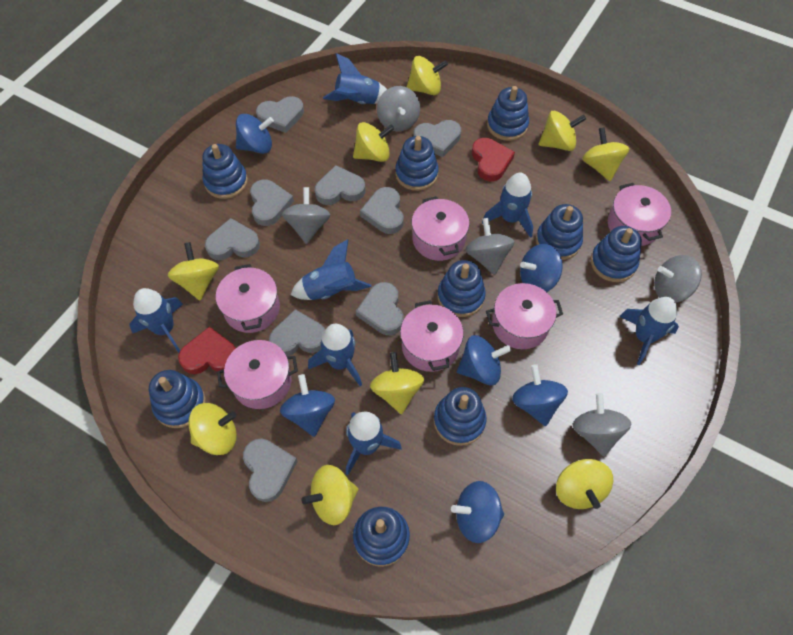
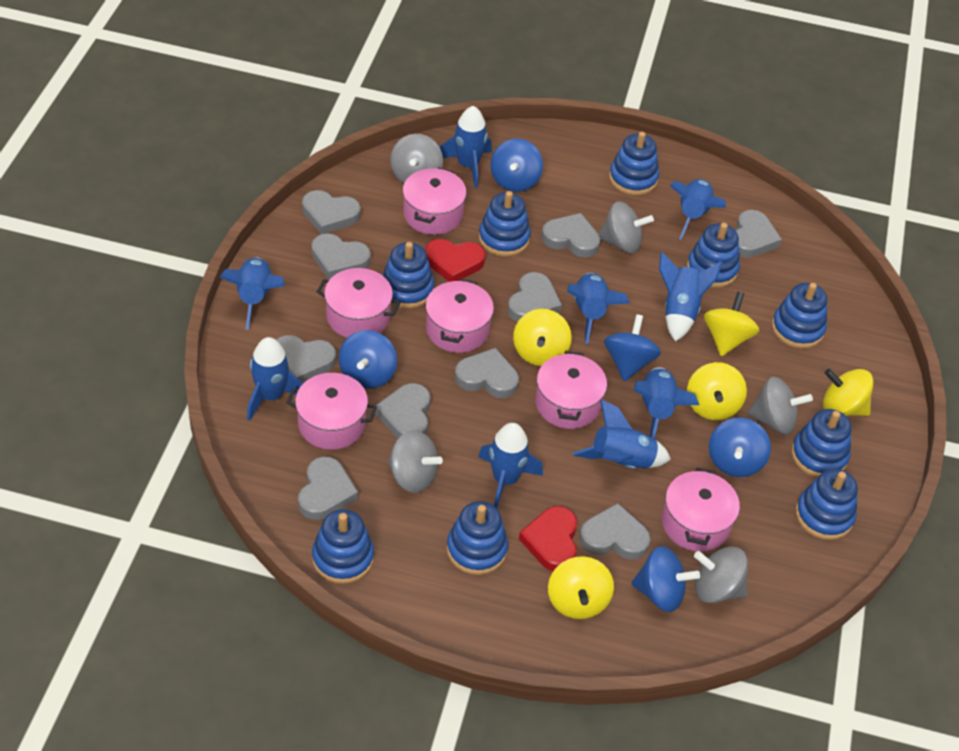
blue rocket: 7 -> 9
blue spinning top: 6 -> 5
grey heart: 9 -> 10
yellow spinning top: 9 -> 5

